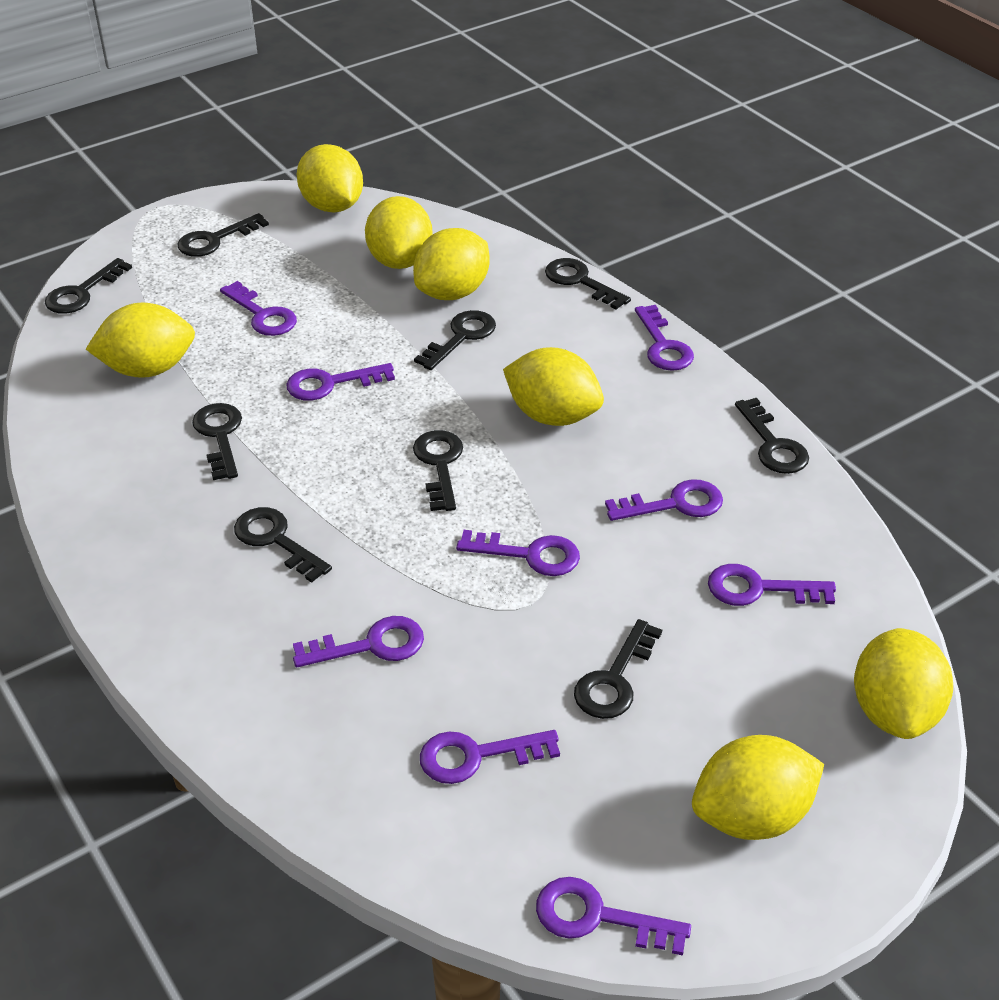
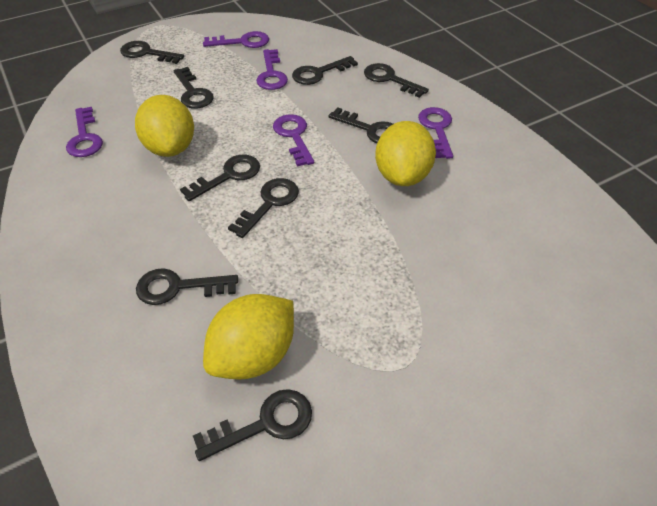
purple key: 9 -> 5
yellow lemon: 7 -> 3

